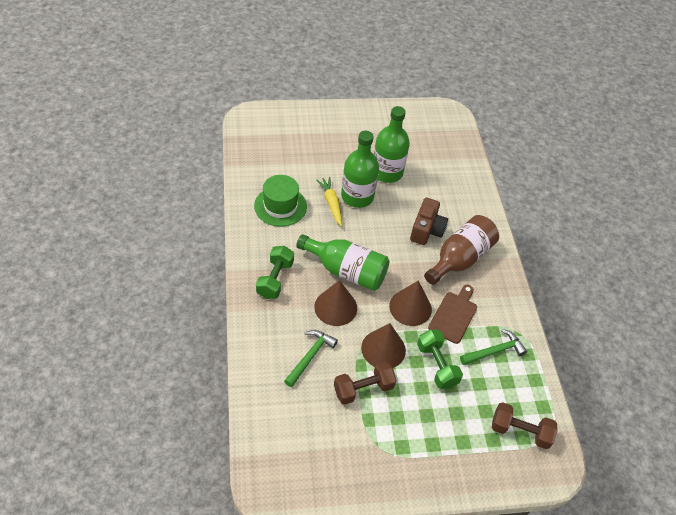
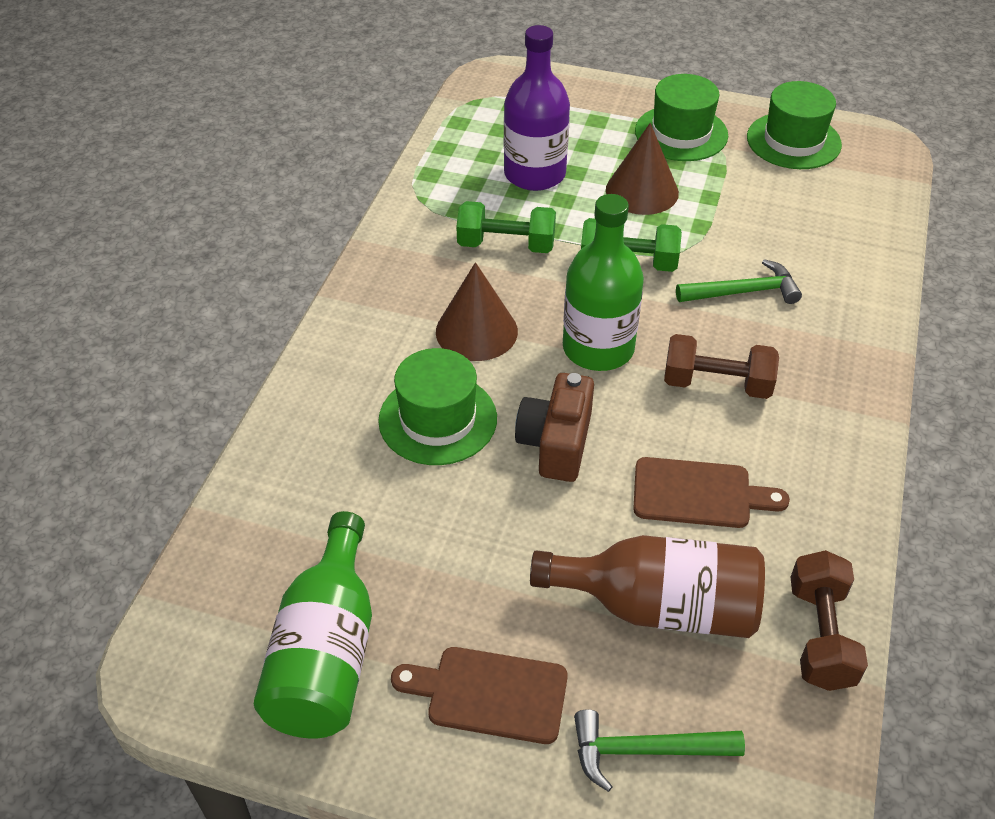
brown cone: 3 -> 2
brown cutting board: 1 -> 2
green bottle: 3 -> 2
green hat: 1 -> 3
purple bottle: 0 -> 1
yellow carrot: 1 -> 0

